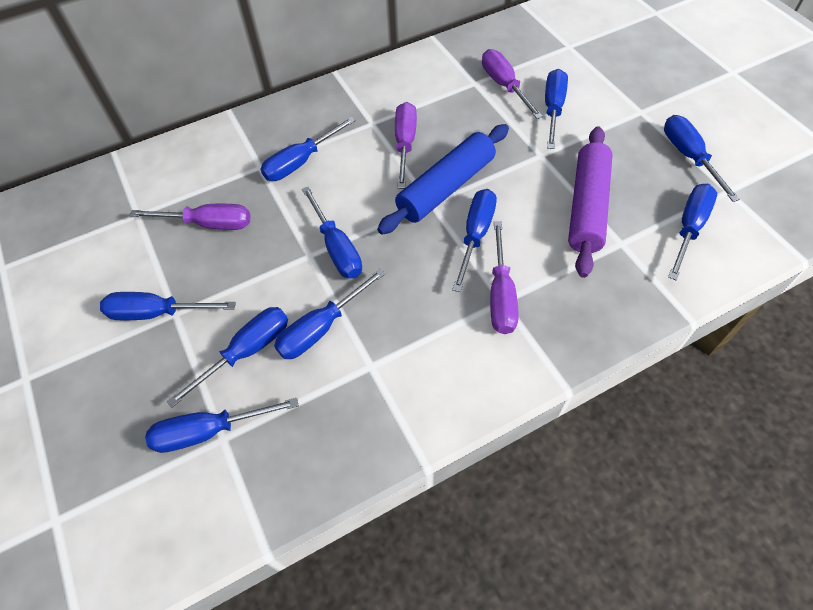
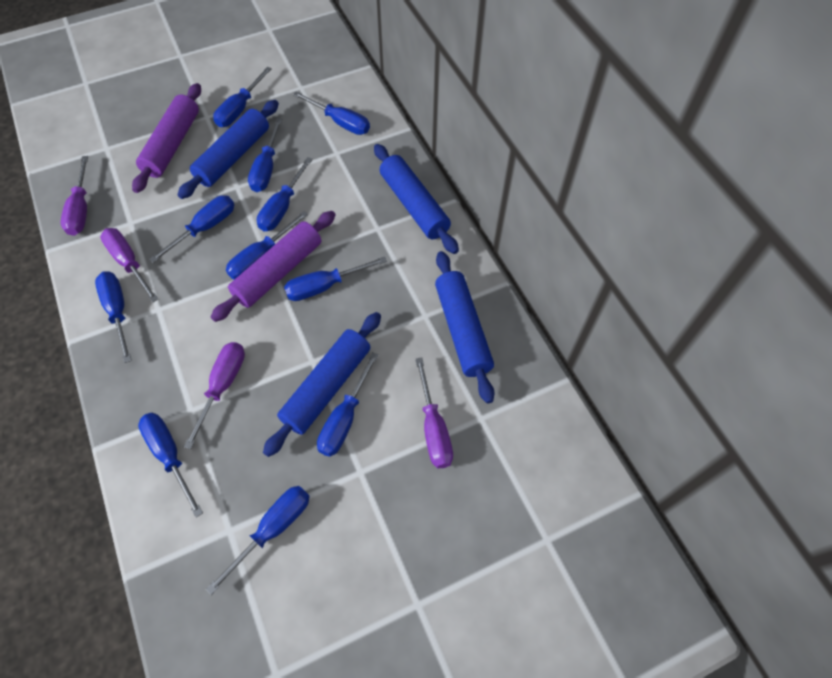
blue rolling pin: 1 -> 4
blue screwdriver: 10 -> 11
purple rolling pin: 1 -> 2

